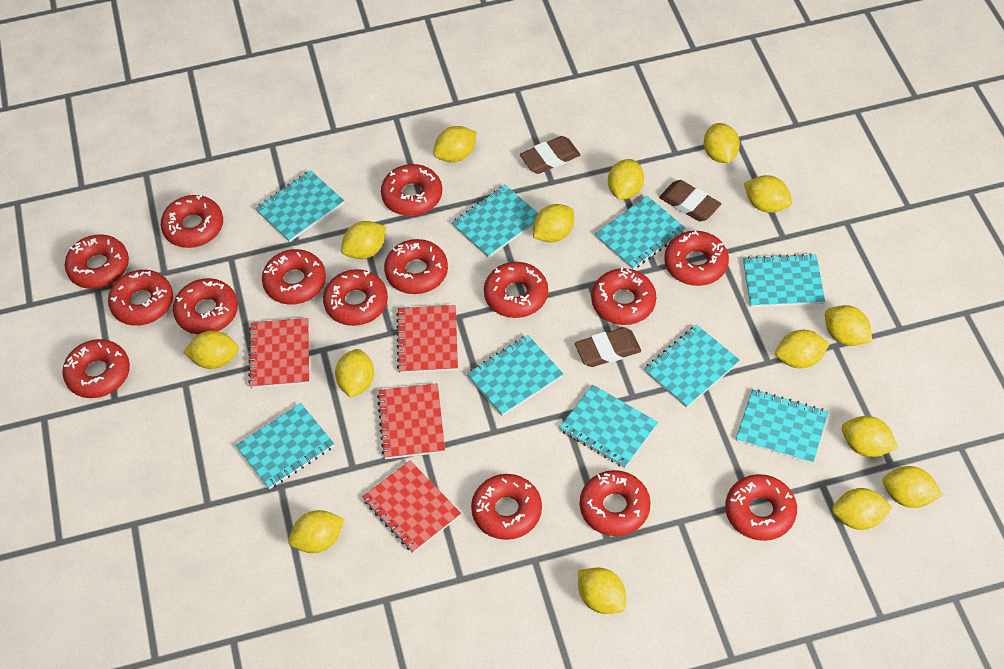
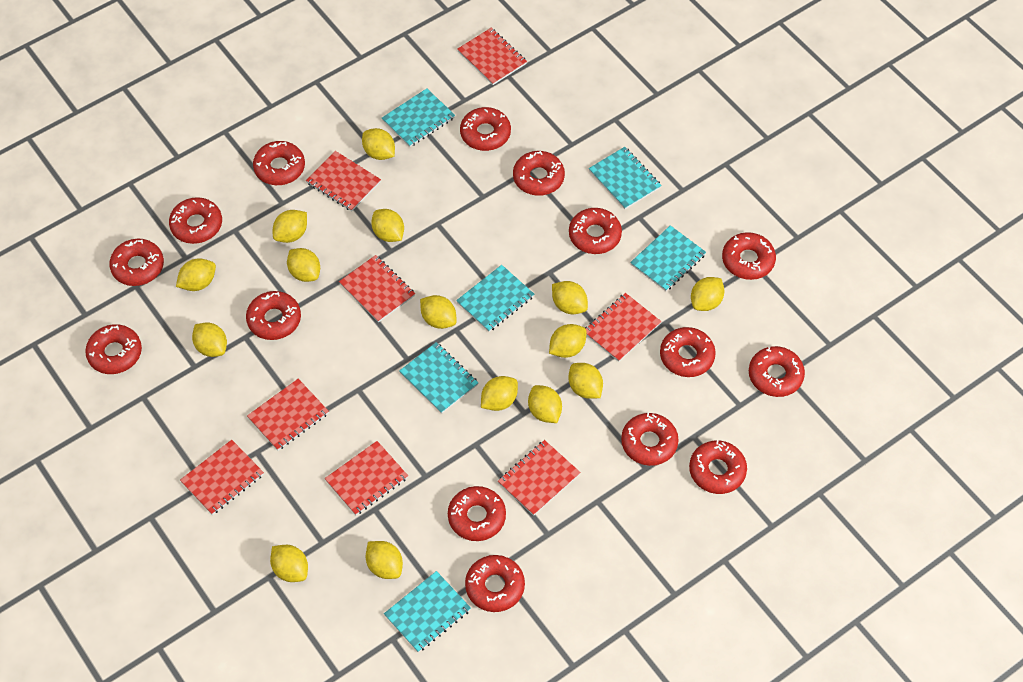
brown eraser: 3 -> 0
red notebook: 4 -> 8
turquoise notebook: 9 -> 6

